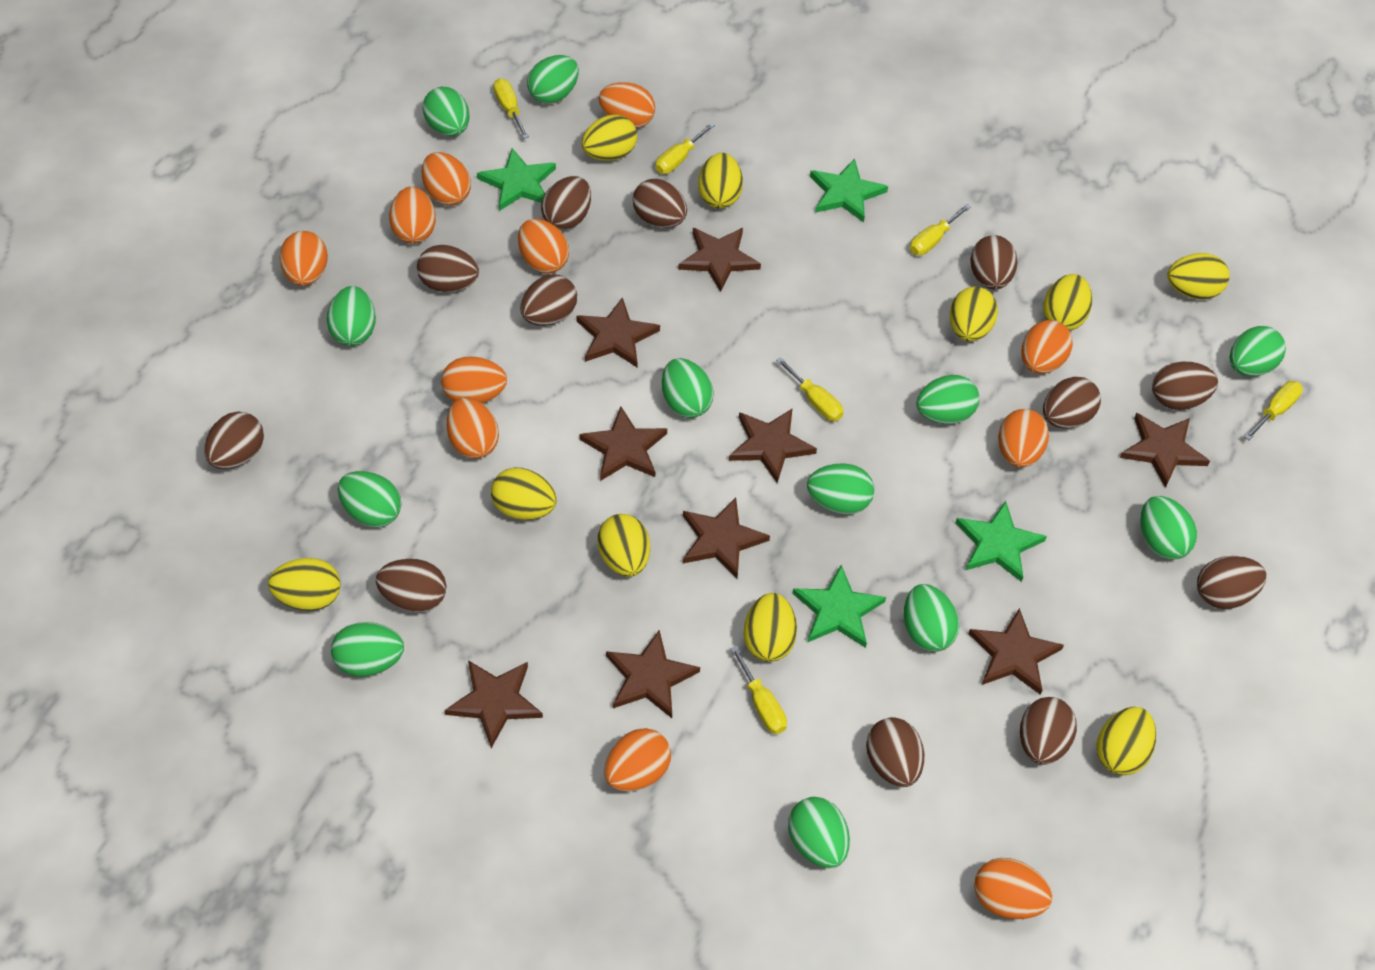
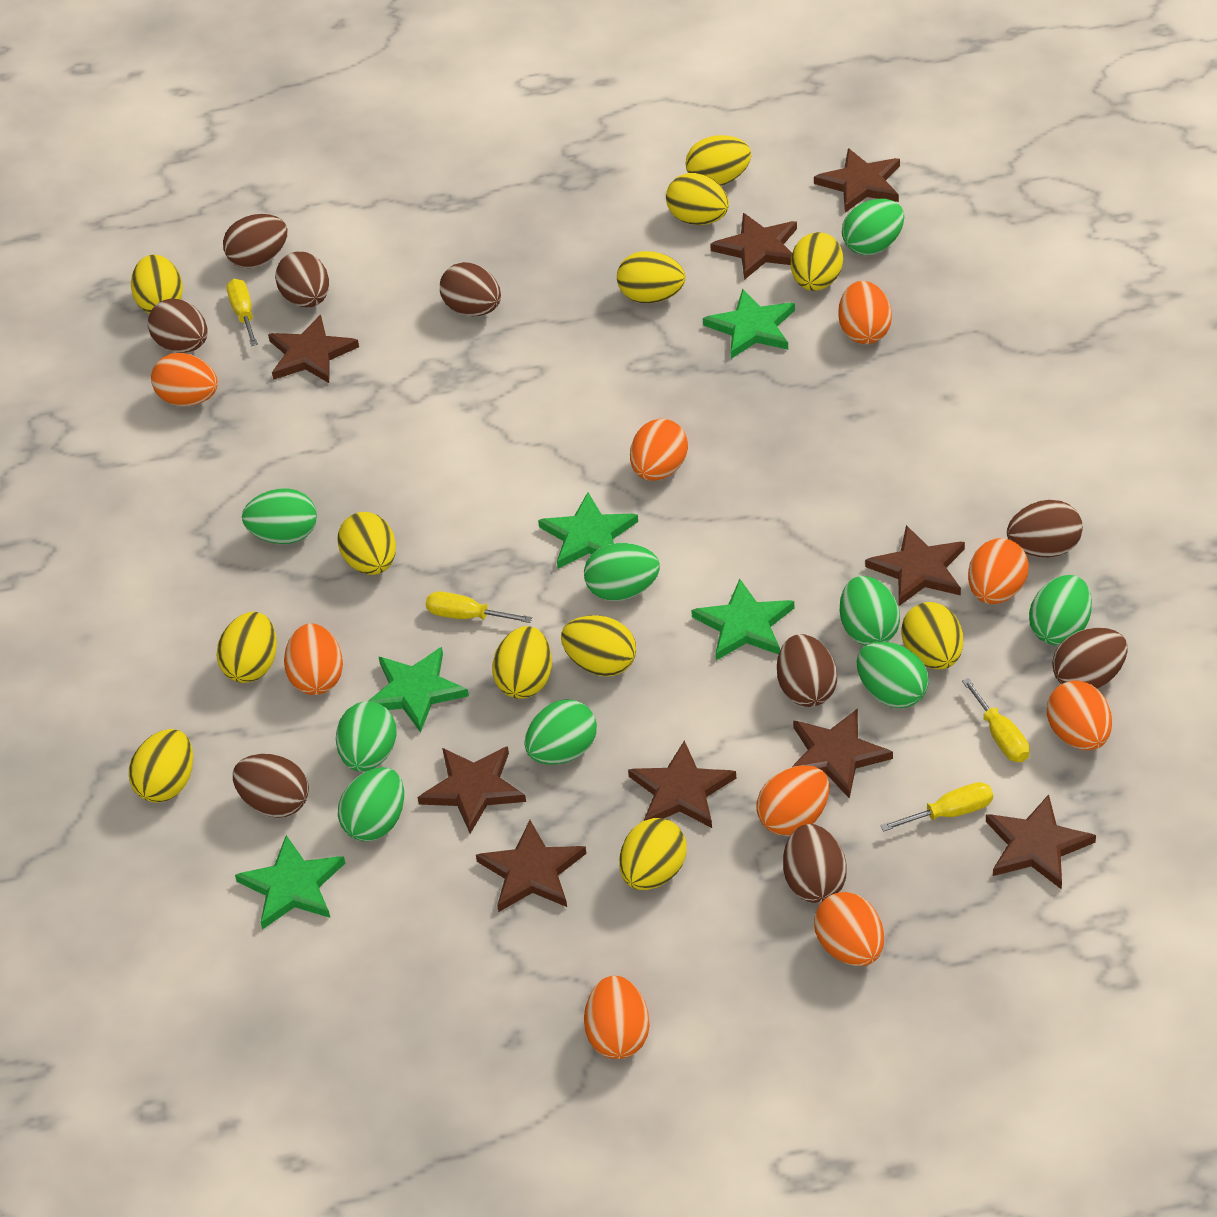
brown egg: 12 -> 9
green egg: 12 -> 9
green star: 4 -> 5
orange egg: 11 -> 9
yellow egg: 10 -> 12
yellow screwdriver: 6 -> 4

